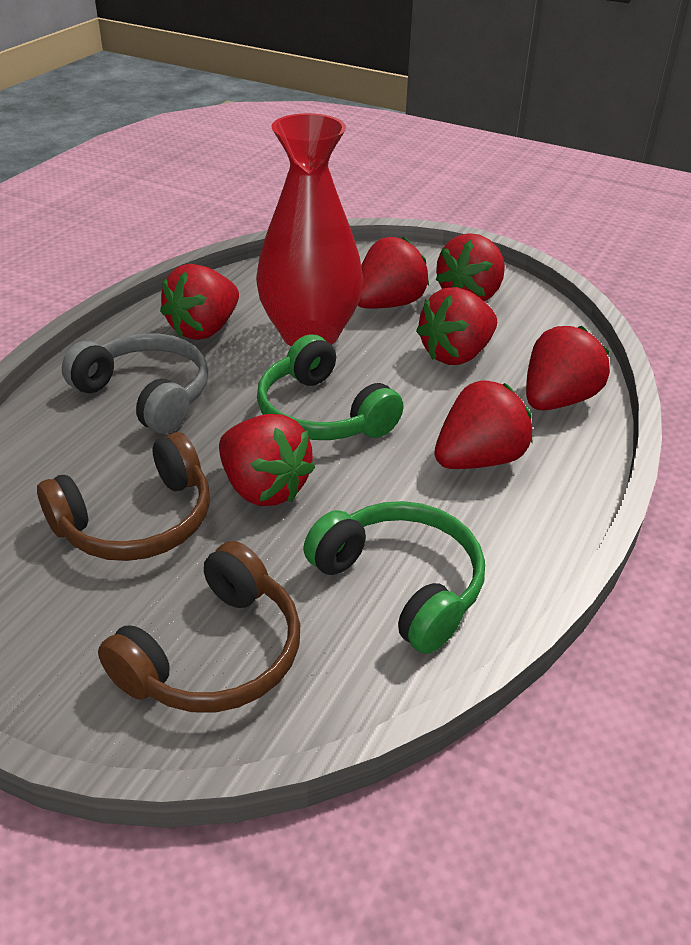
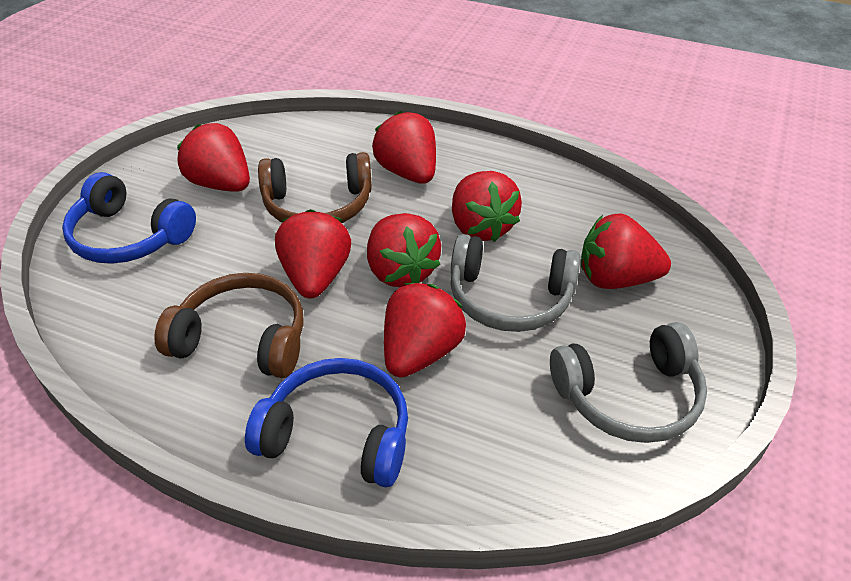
blue headphones: 0 -> 2
green headphones: 2 -> 0
grey headphones: 1 -> 2
red vase: 1 -> 0

